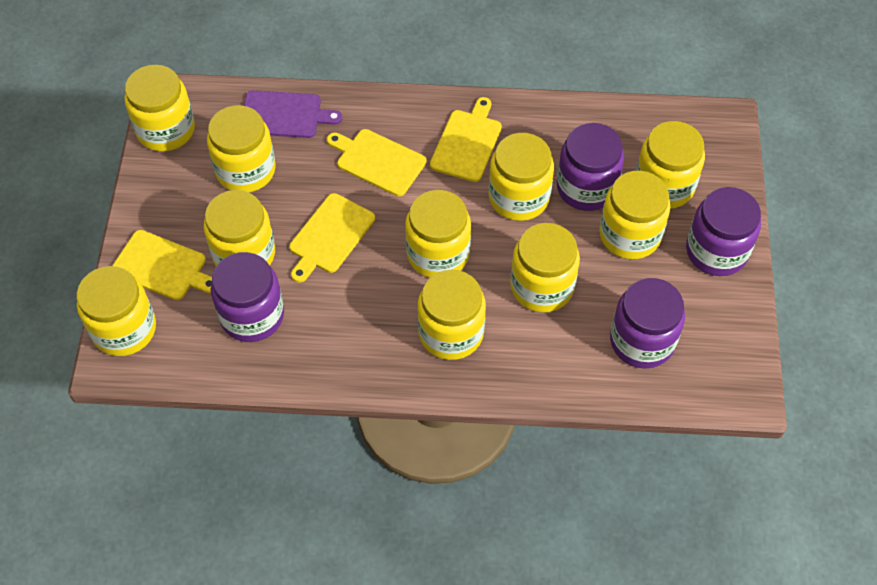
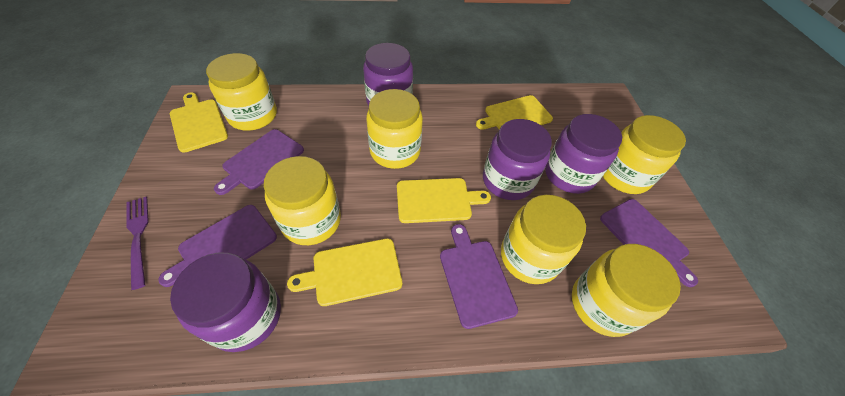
purple cutting board: 1 -> 4
purple fork: 0 -> 1
yellow jar: 10 -> 6

